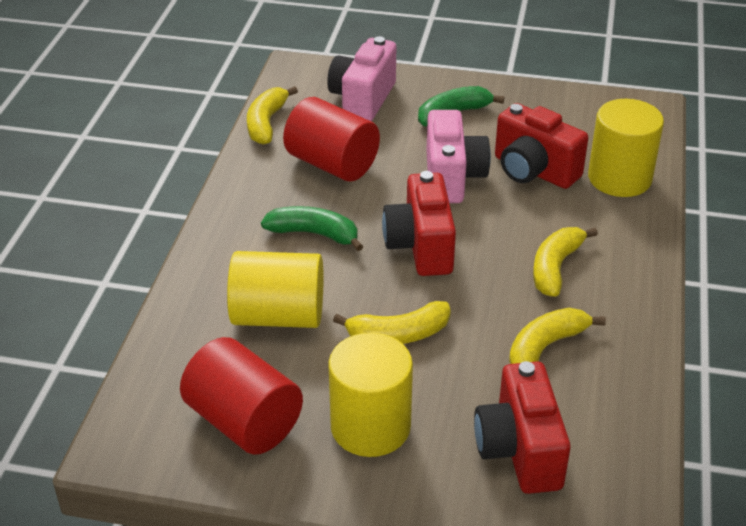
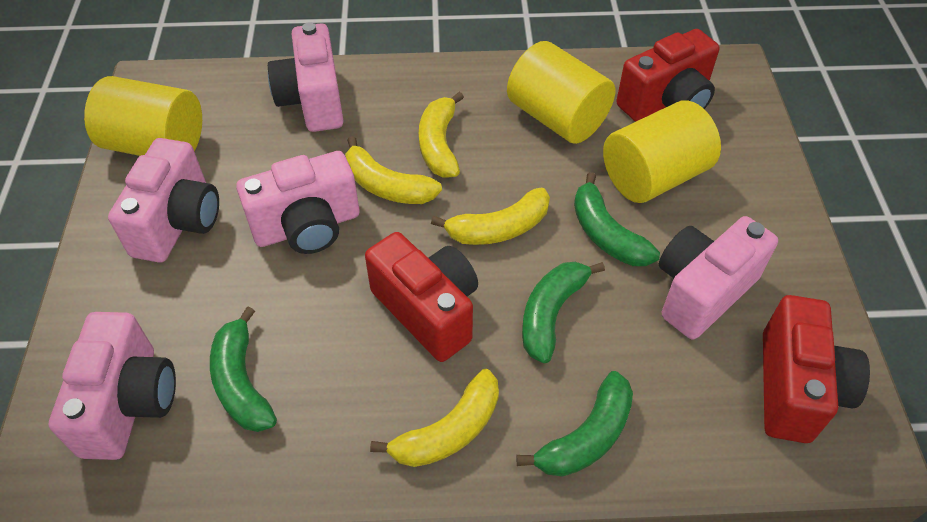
green banana: 2 -> 4
pink camera: 2 -> 5
red cylinder: 2 -> 0

